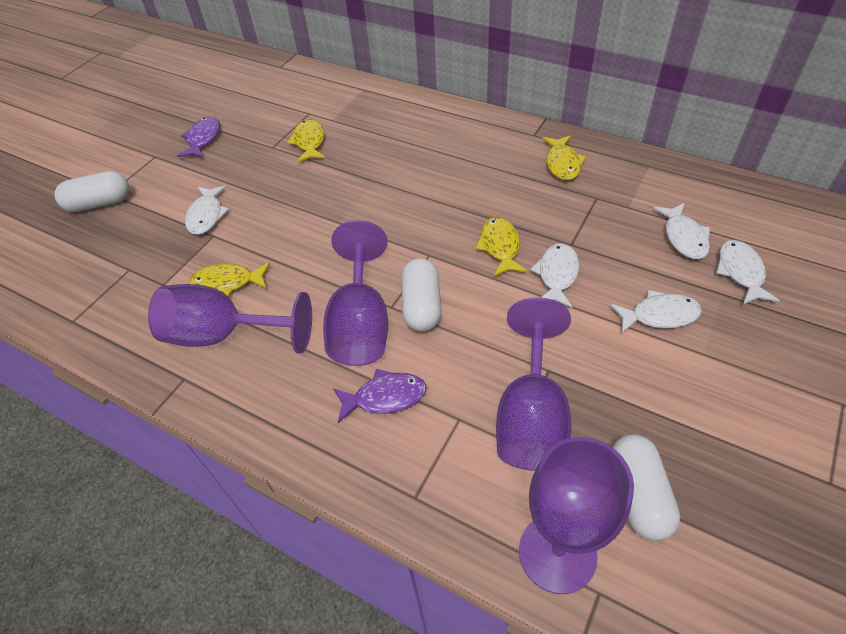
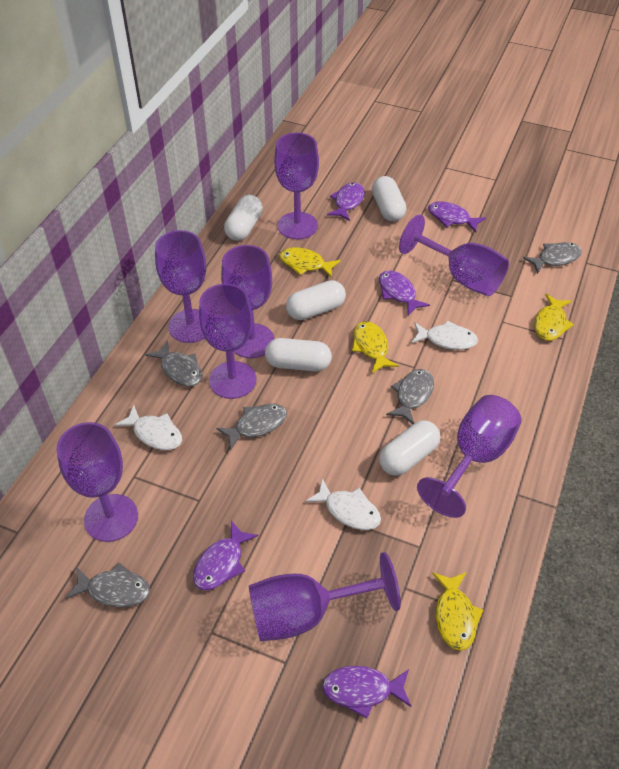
grey fish: 0 -> 5
purple fish: 2 -> 5
purple goblet: 4 -> 8
white capsule: 3 -> 5
white fish: 5 -> 3

